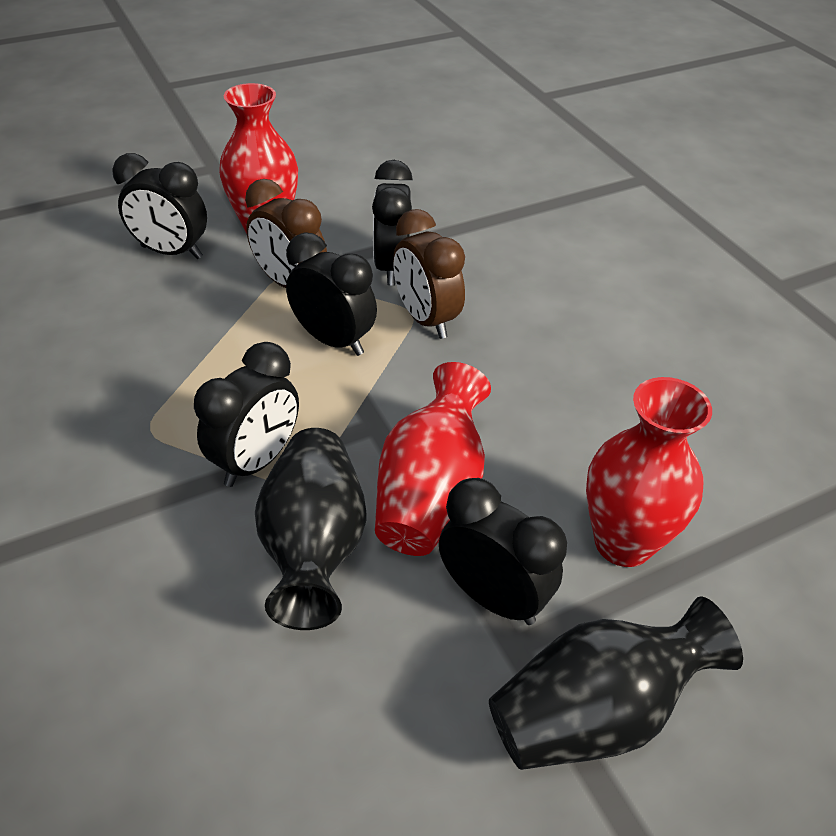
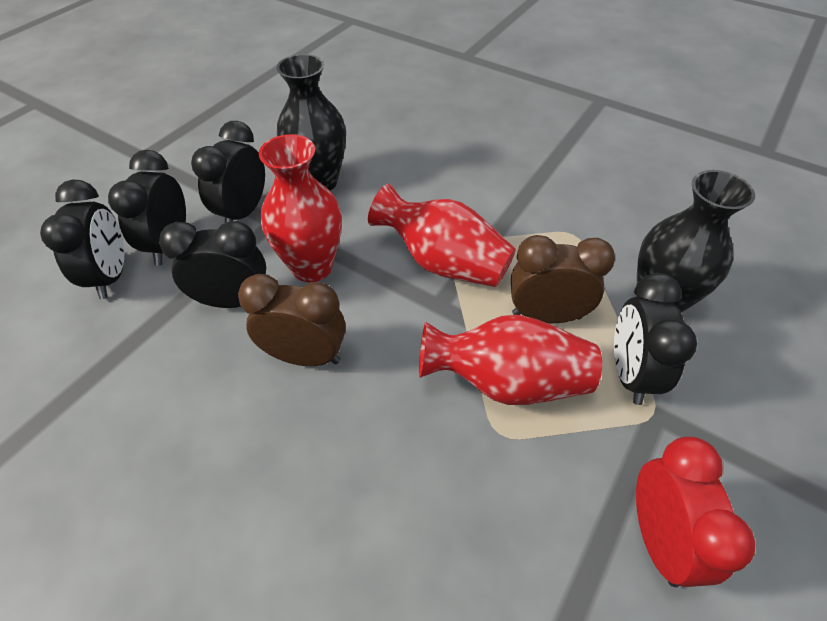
red clock: 0 -> 1

